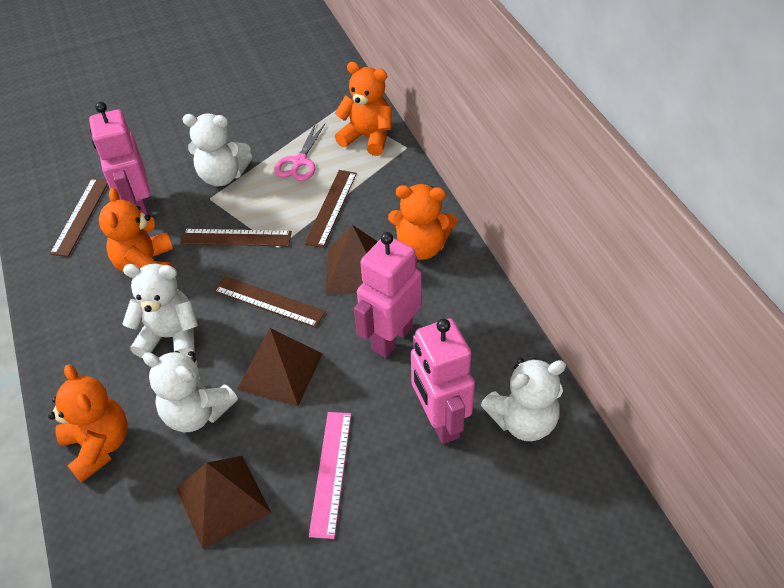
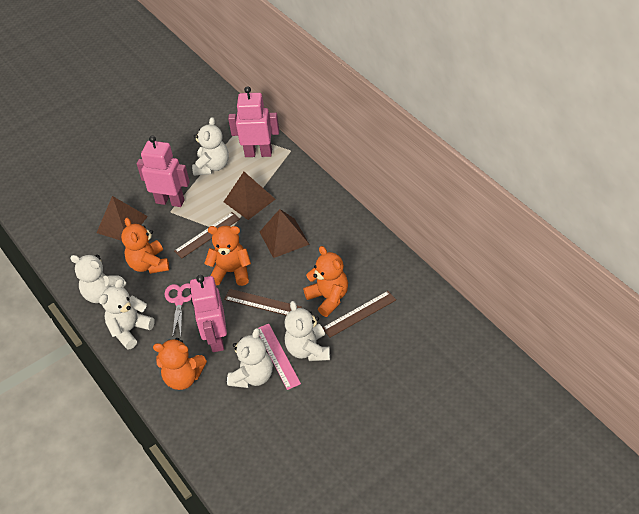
brown ruler: 4 -> 3
white teddy bear: 4 -> 5

